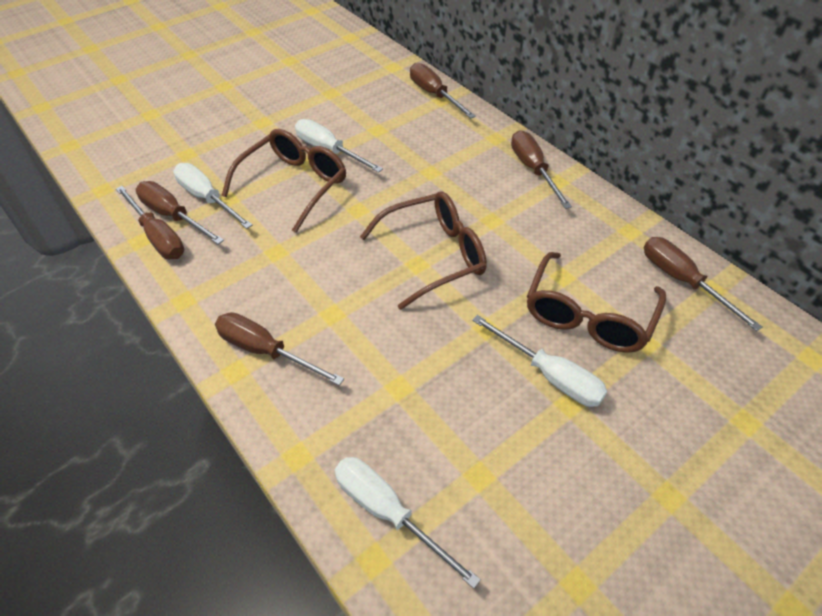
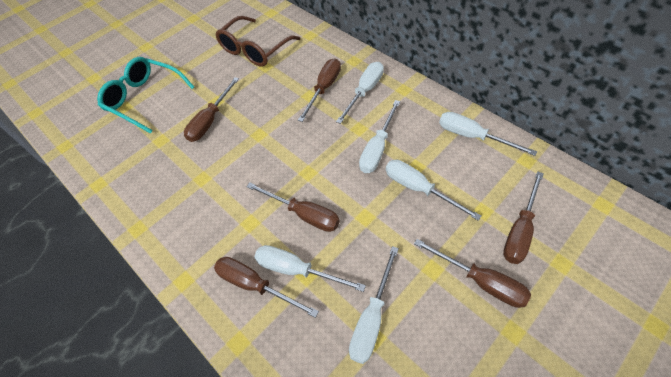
brown glasses: 3 -> 1
turquoise glasses: 0 -> 1
white screwdriver: 4 -> 6

